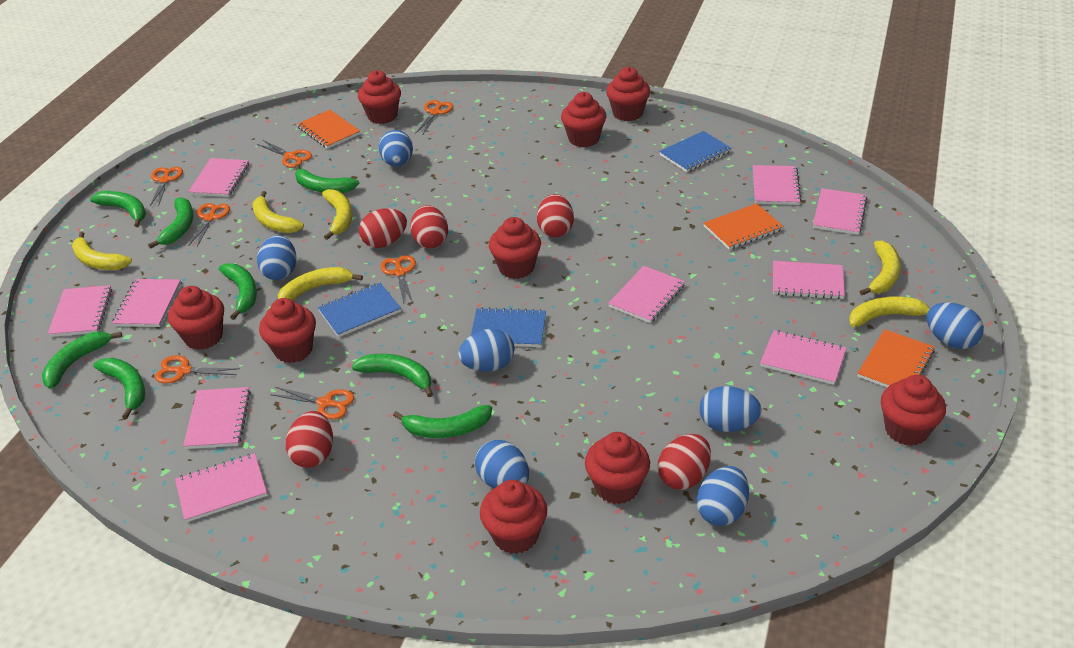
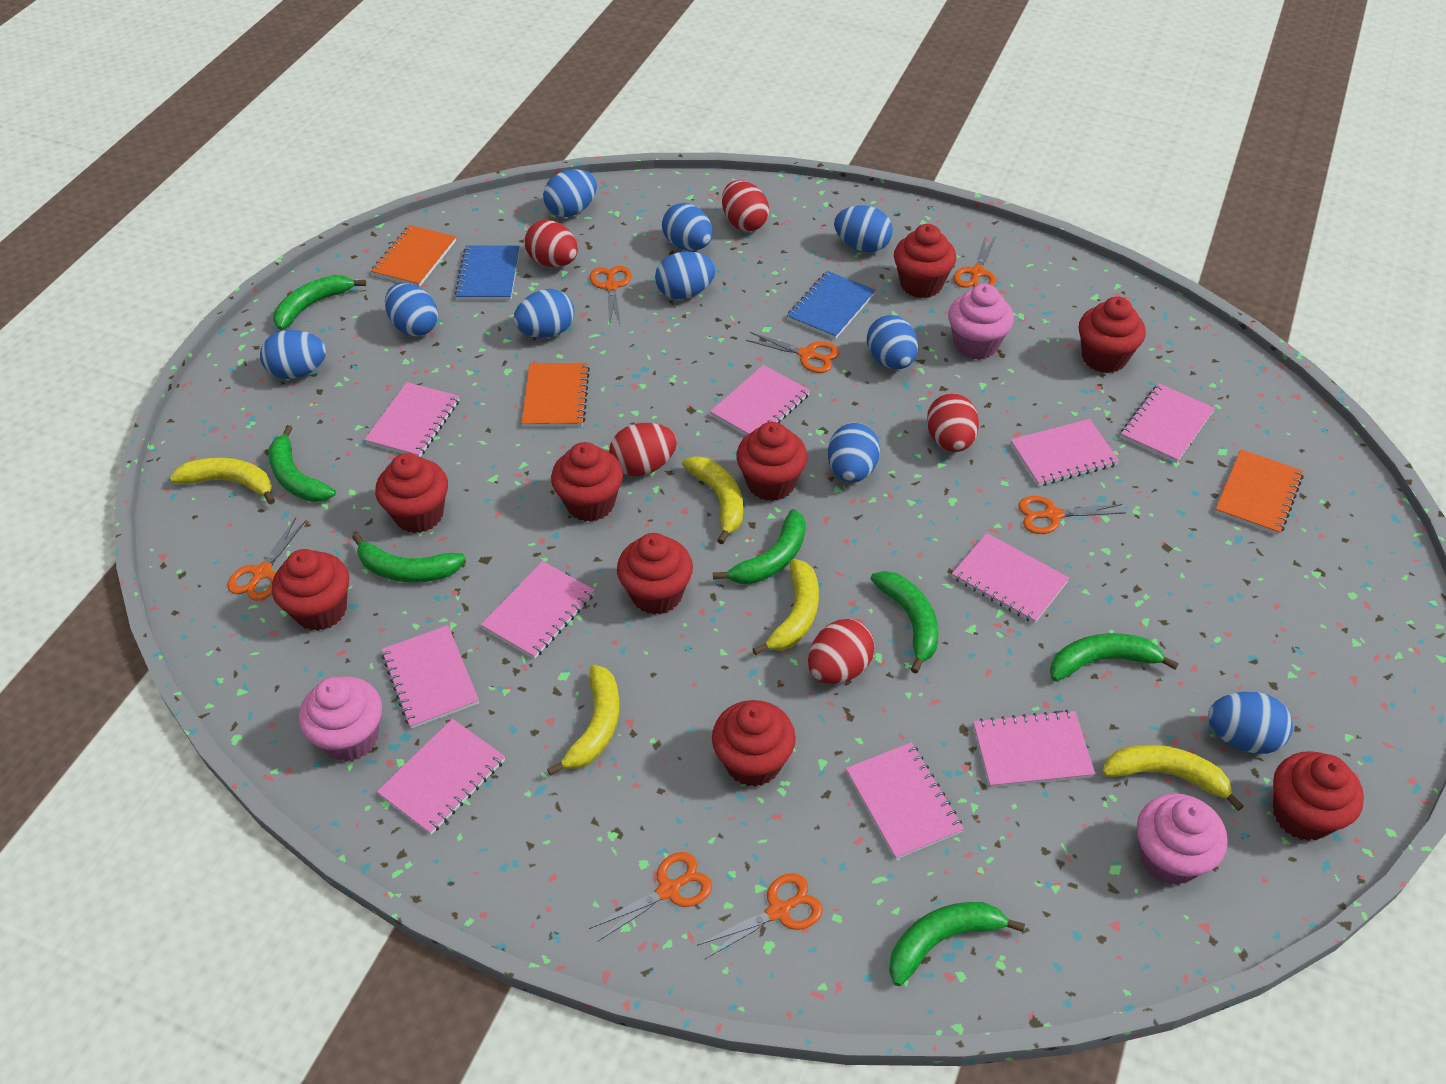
blue egg: 7 -> 10
blue notebook: 3 -> 2
green banana: 8 -> 7
pink cupcake: 0 -> 3
yellow banana: 6 -> 5

